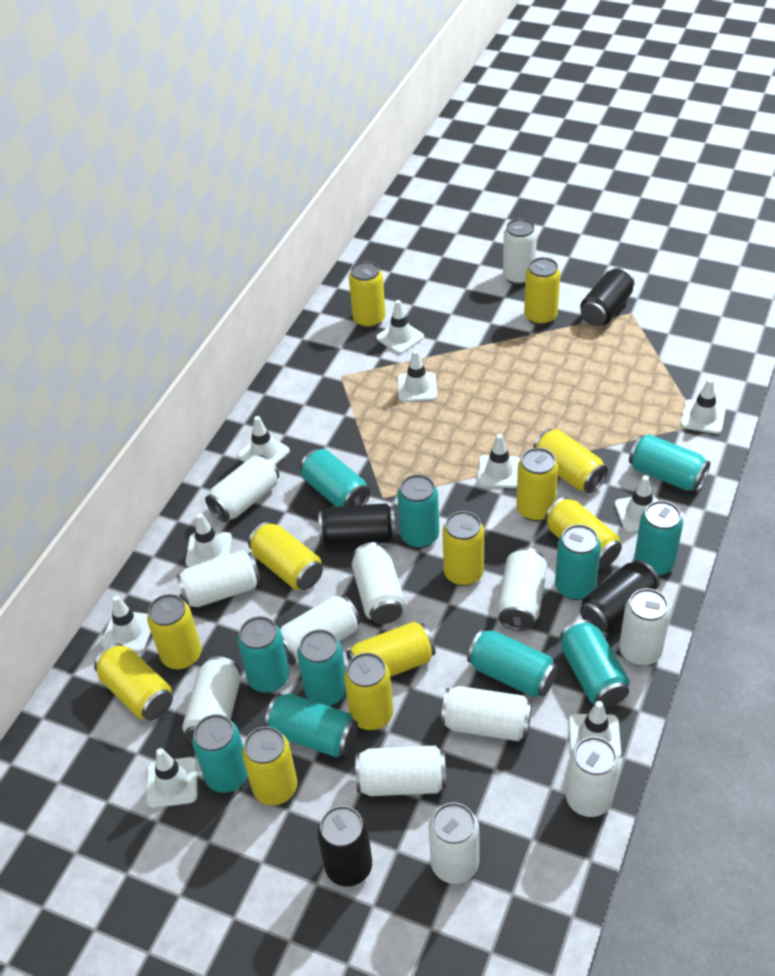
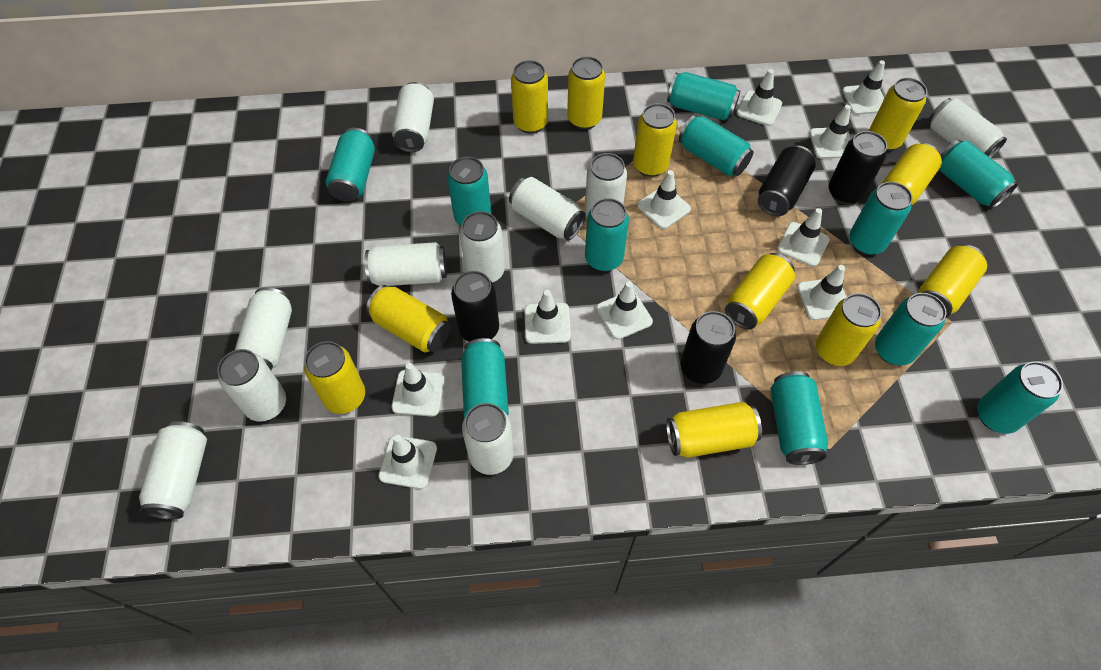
white can: 12 -> 10
yellow can: 12 -> 11

